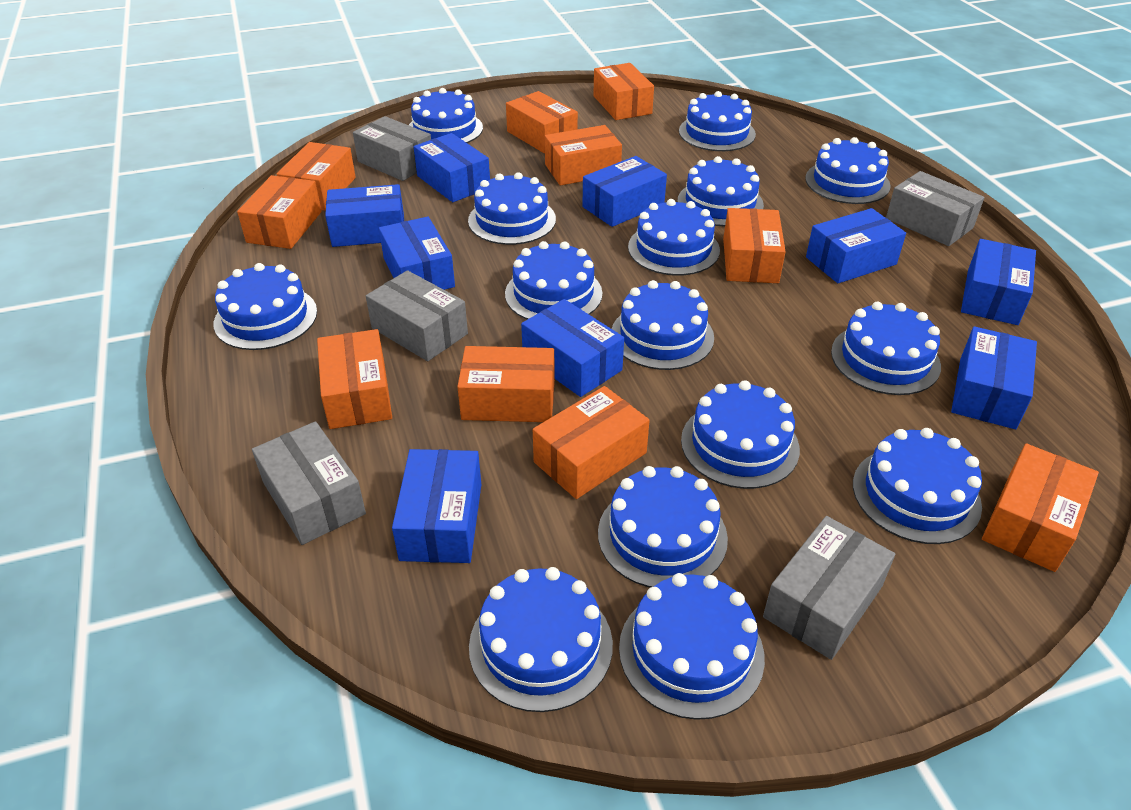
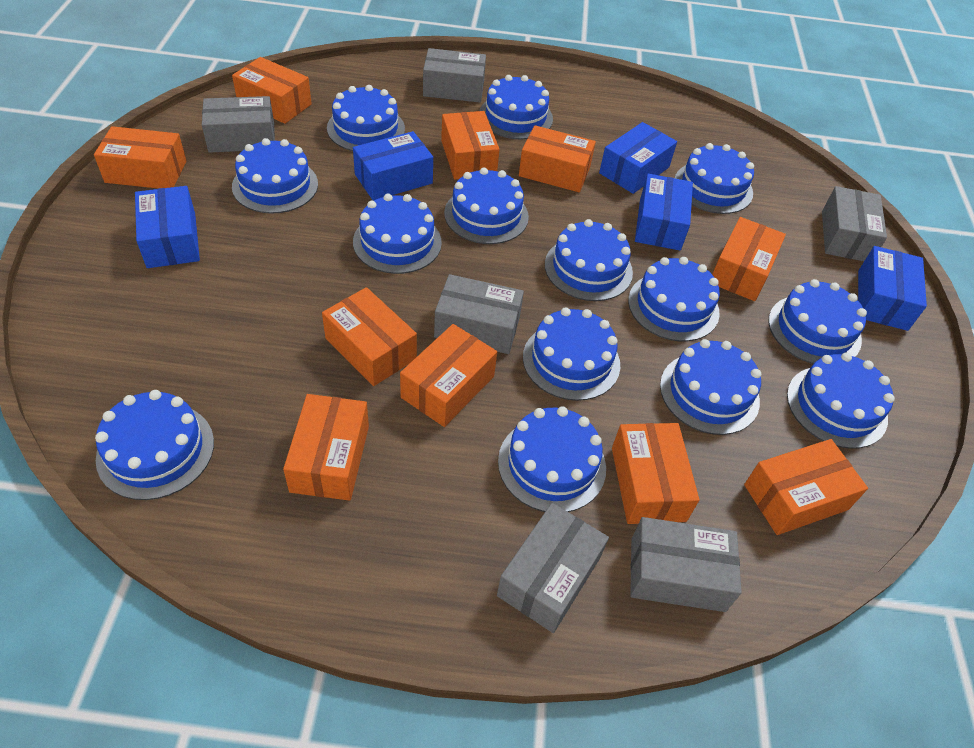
blue box: 9 -> 5
blue cake: 15 -> 14
grey box: 5 -> 6

